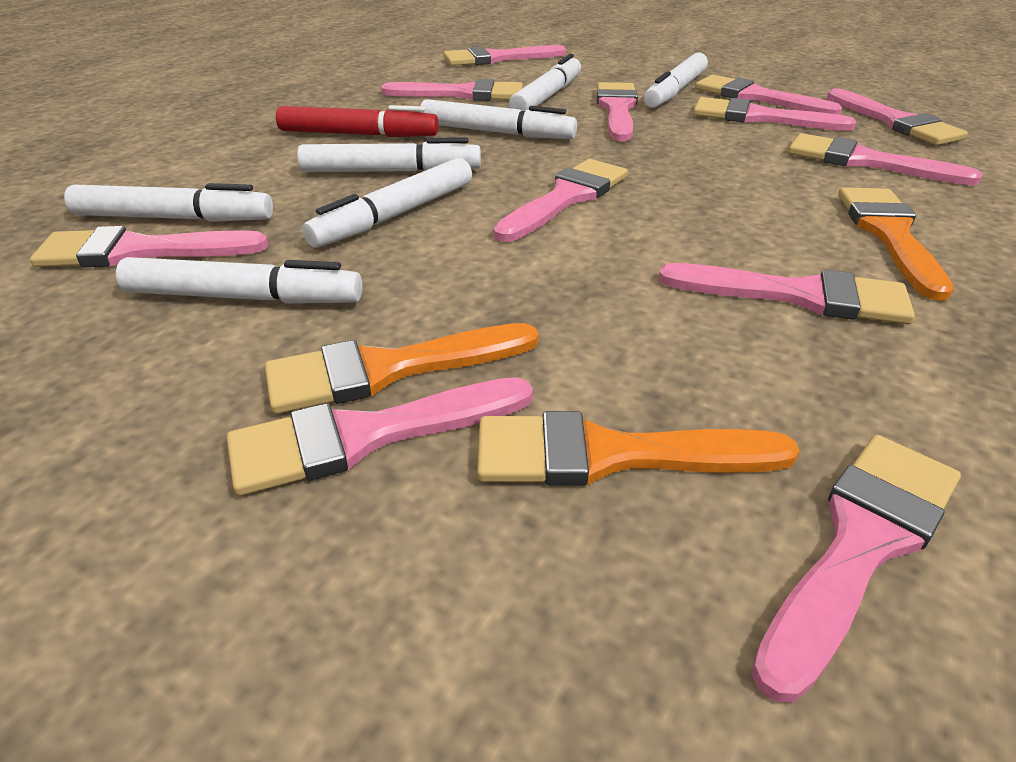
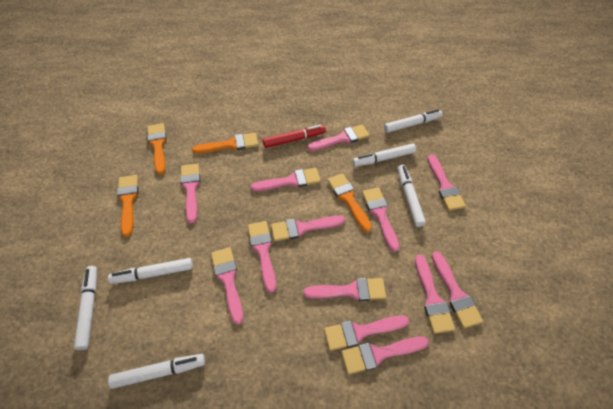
orange brush: 3 -> 4
pink brush: 12 -> 13
white marker: 7 -> 6

